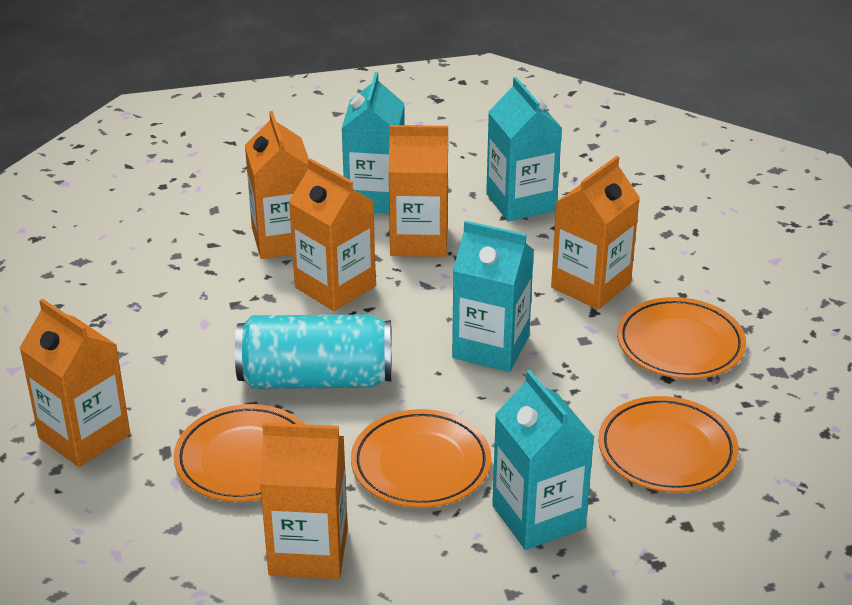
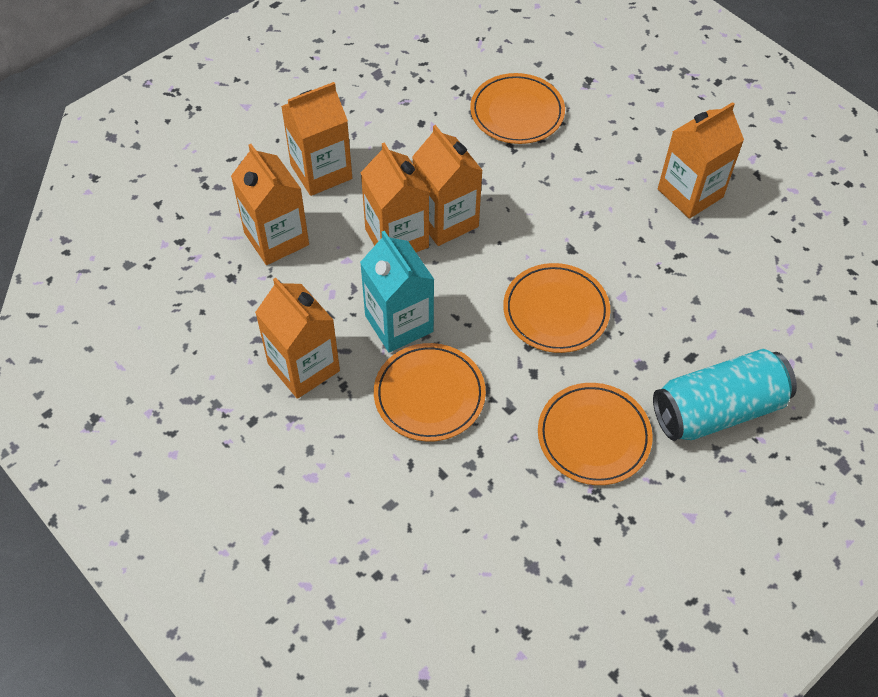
turquoise carton: 4 -> 1

